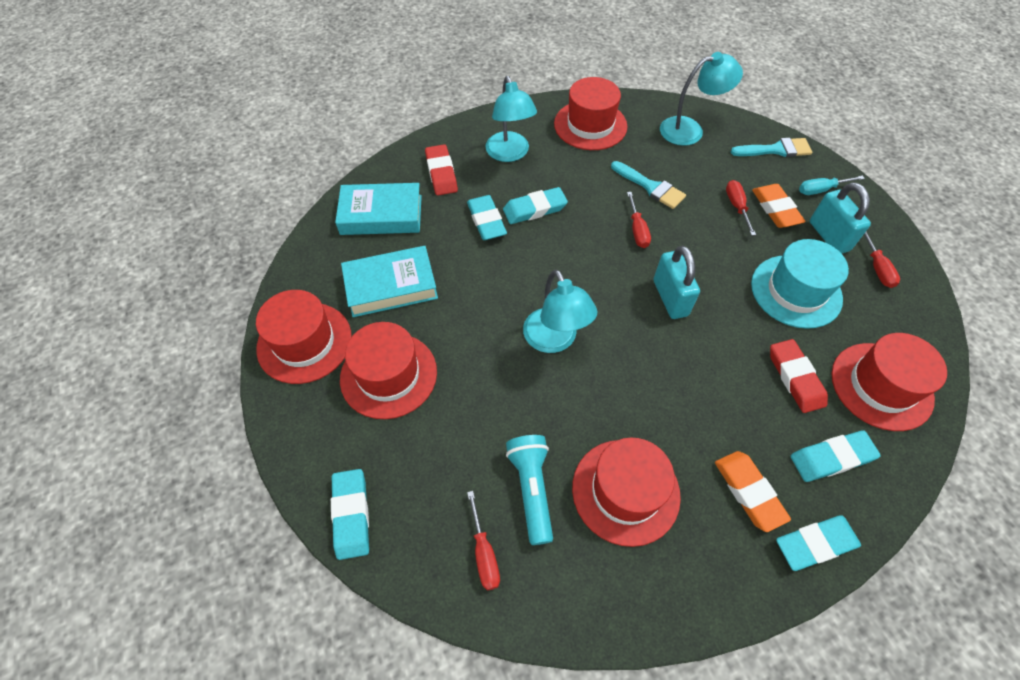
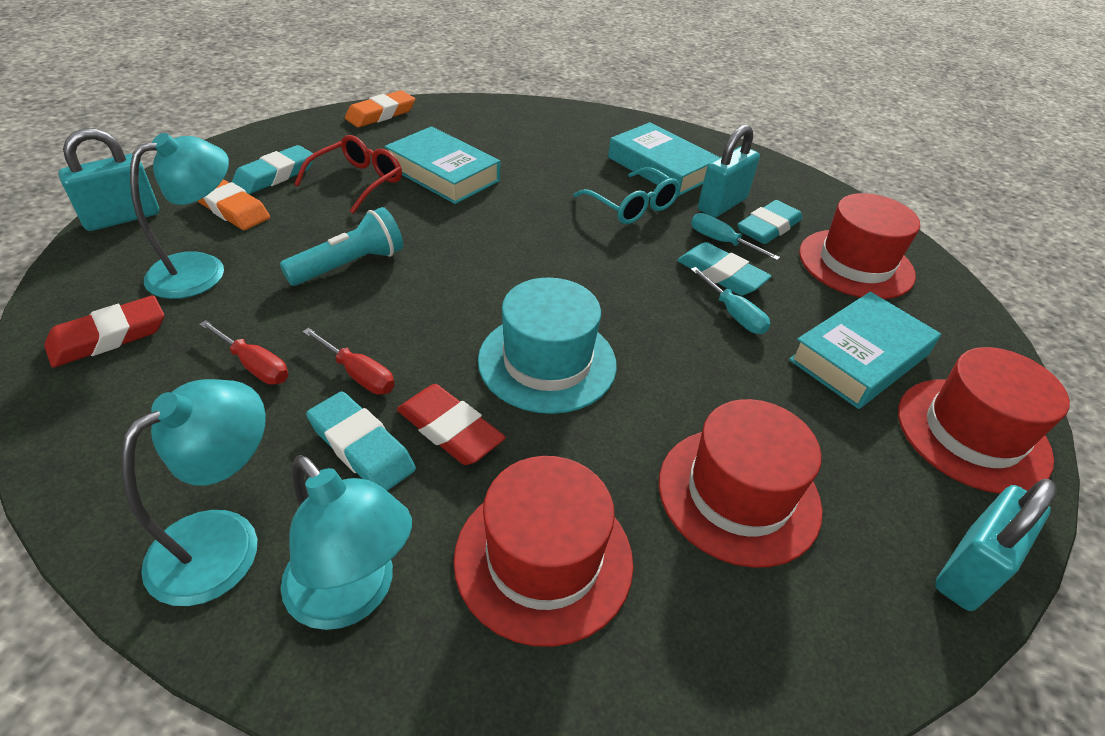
red glasses: 0 -> 1
red hat: 5 -> 4
red screwdriver: 4 -> 2
turquoise book: 2 -> 3
turquoise brush: 2 -> 0
turquoise eraser: 5 -> 4
turquoise glasses: 0 -> 1
turquoise padlock: 2 -> 3
turquoise screwdriver: 1 -> 2

